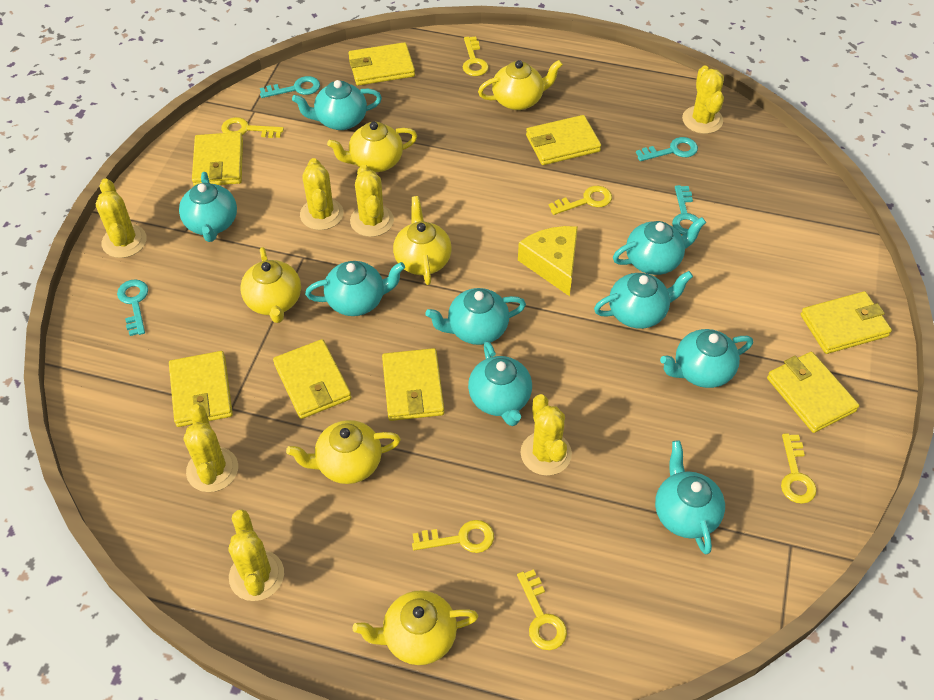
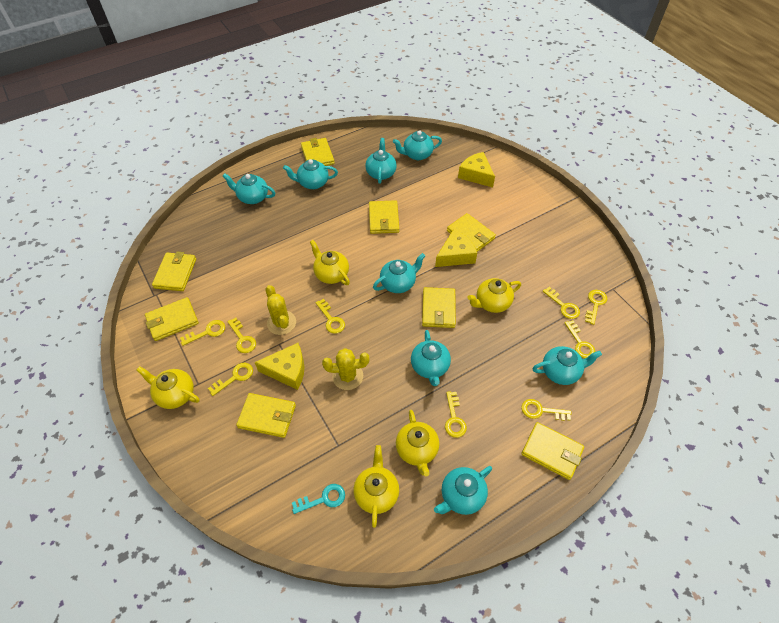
turquoise key: 4 -> 1
turquoise teapot: 9 -> 8
yellow cactus: 7 -> 2
yellow cheese: 1 -> 3
yellow key: 6 -> 9
yellow teapot: 6 -> 5

